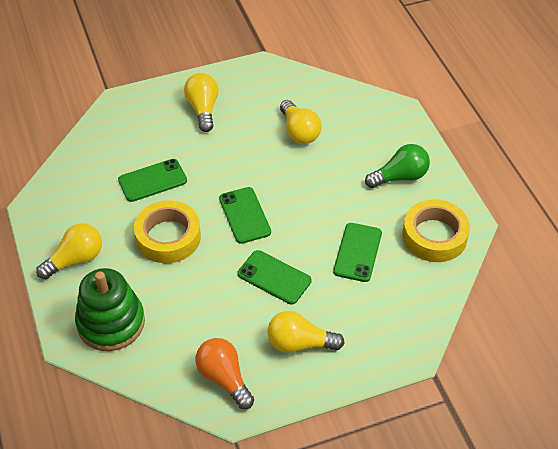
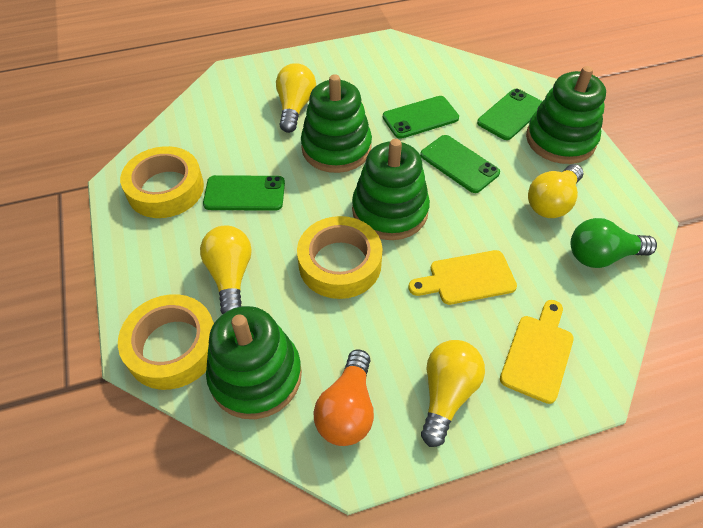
green stacking toy: 1 -> 4
yellow cutting board: 0 -> 2
yellow tape: 2 -> 3

